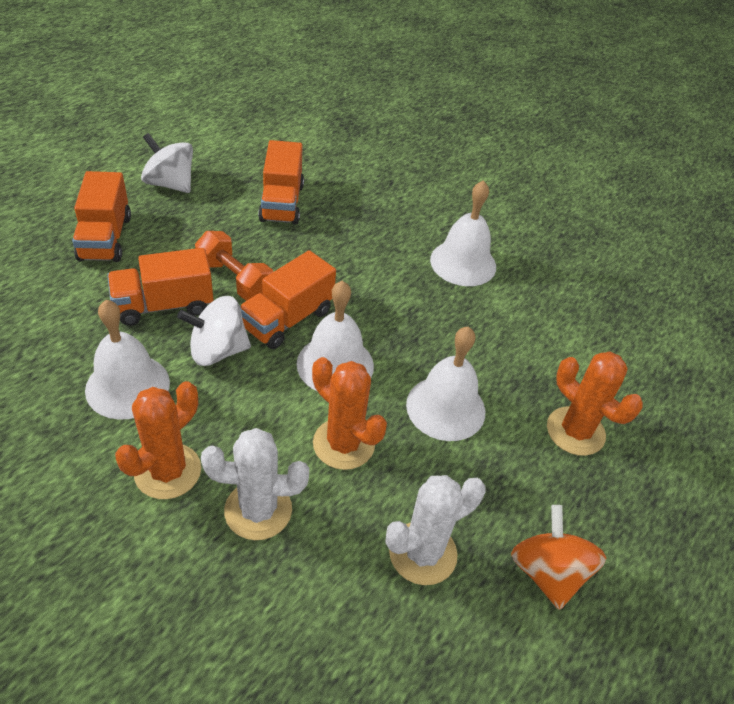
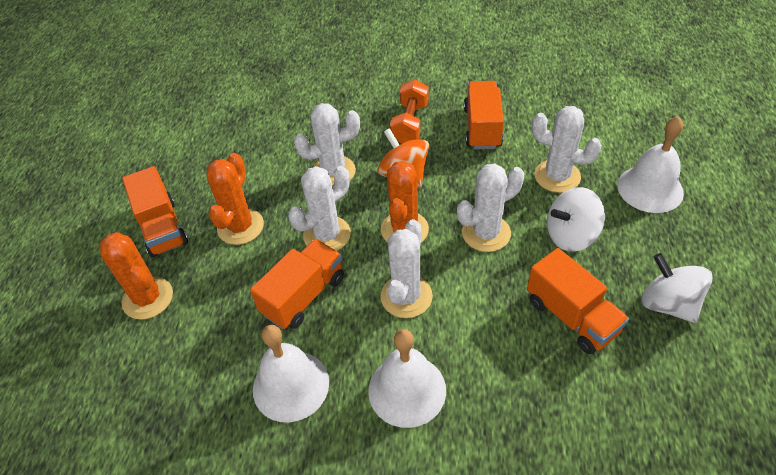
white bell: 4 -> 3
white cactus: 2 -> 5

